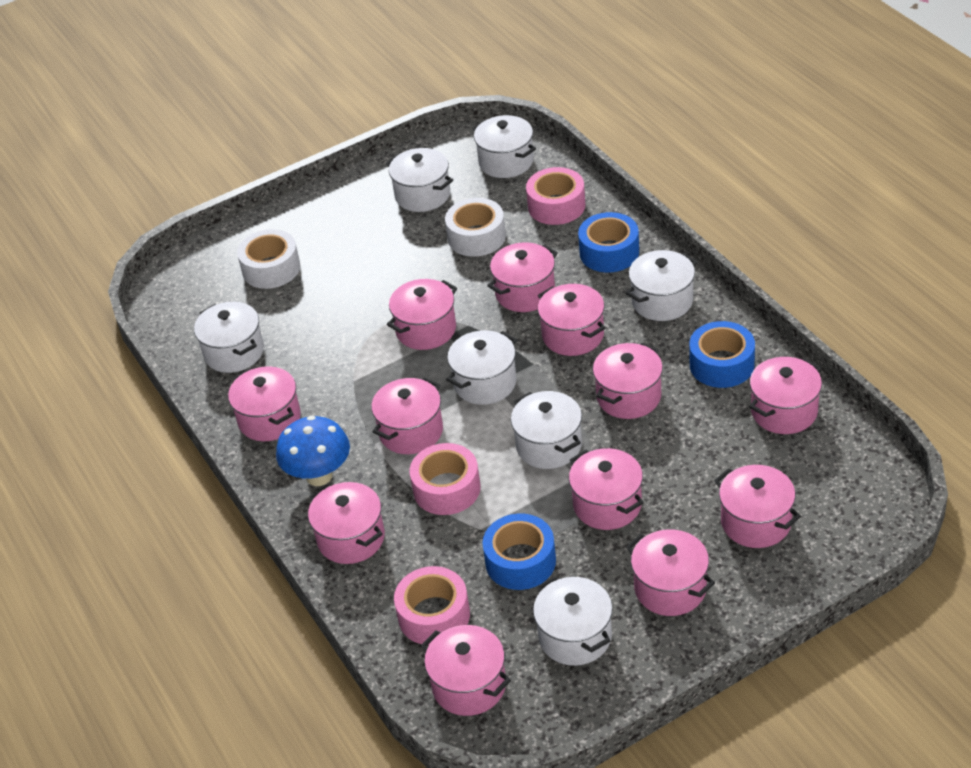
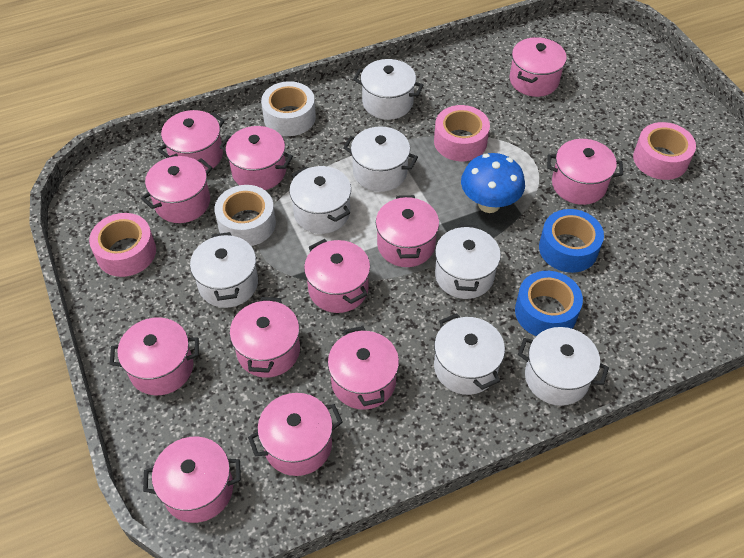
blue tape: 3 -> 2

